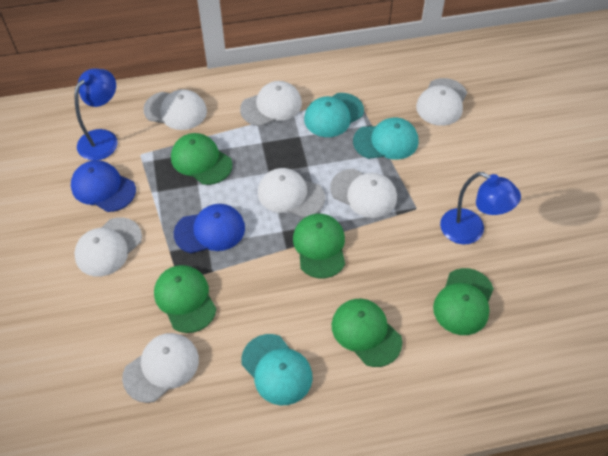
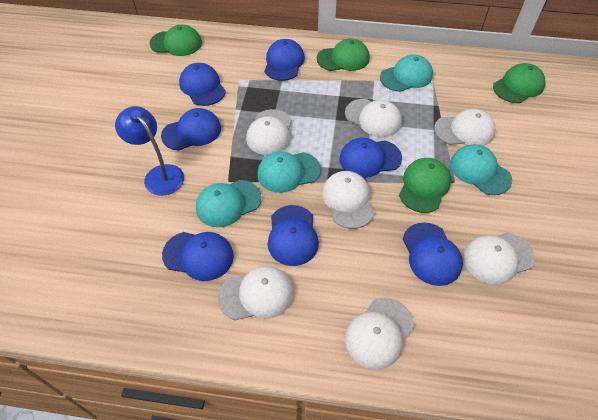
blue cap: 2 -> 7
blue lamp: 2 -> 1
green cap: 5 -> 4
turquoise cap: 3 -> 4

